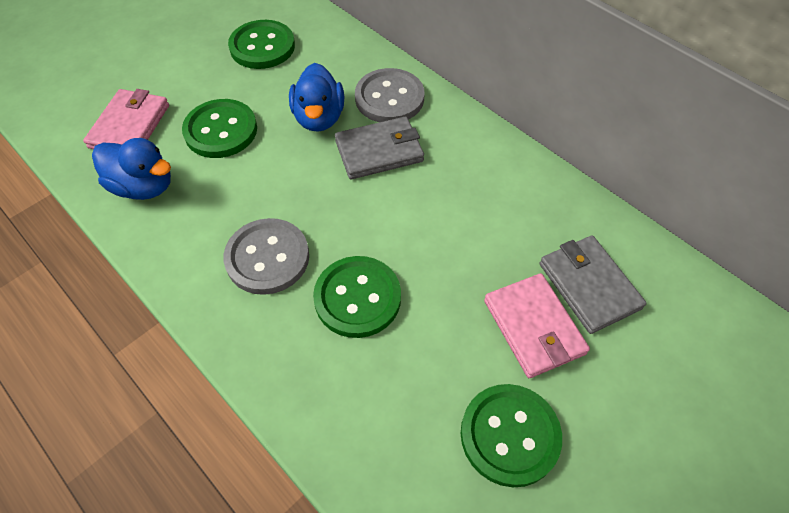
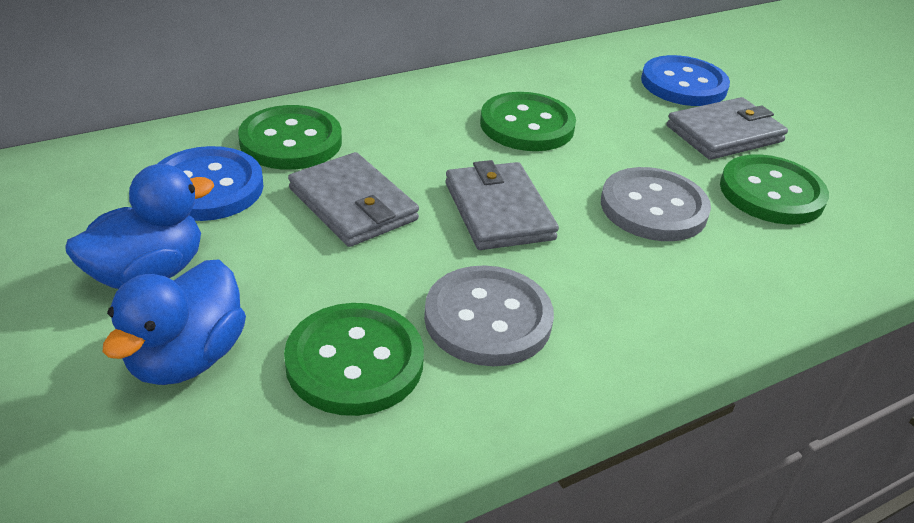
blue button: 0 -> 2
grey wallet: 2 -> 3
pink wallet: 2 -> 0

